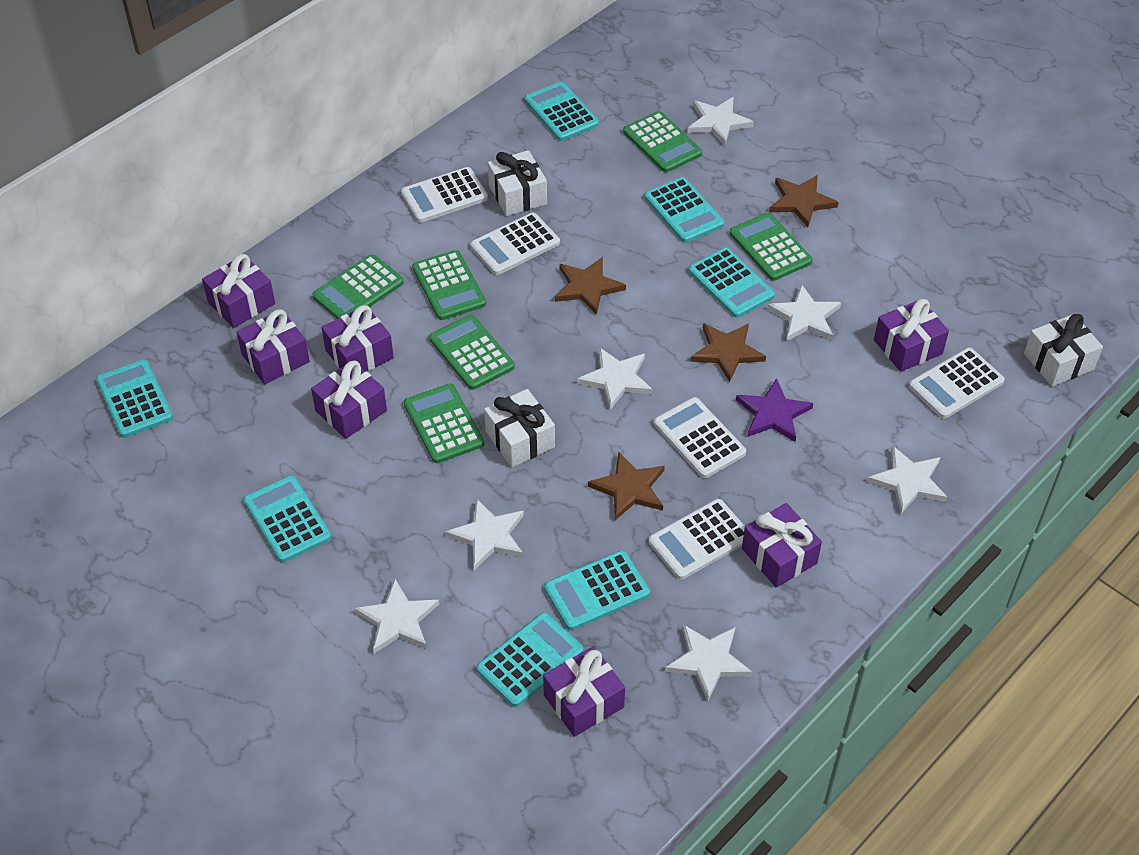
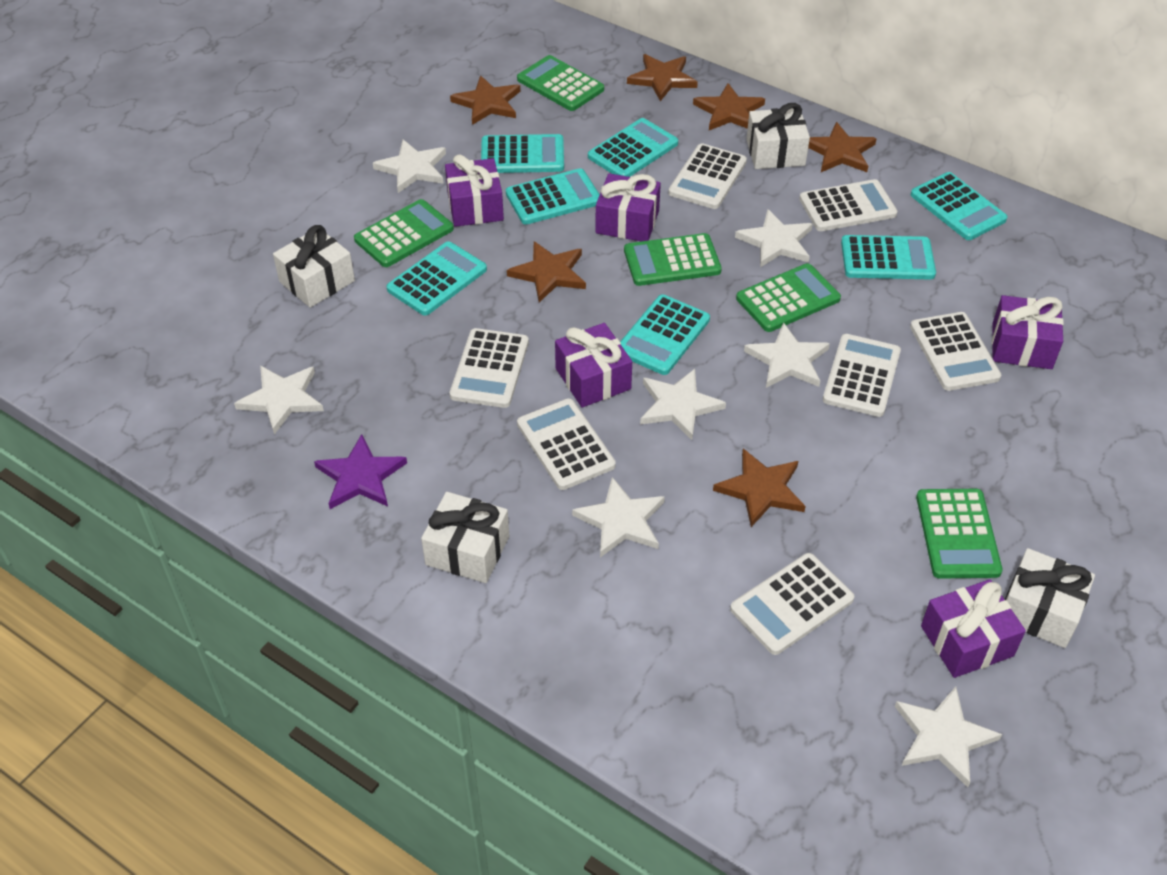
brown star: 4 -> 6
green calculator: 6 -> 5
purple gift: 7 -> 5
white calculator: 5 -> 7
white gift: 3 -> 4

